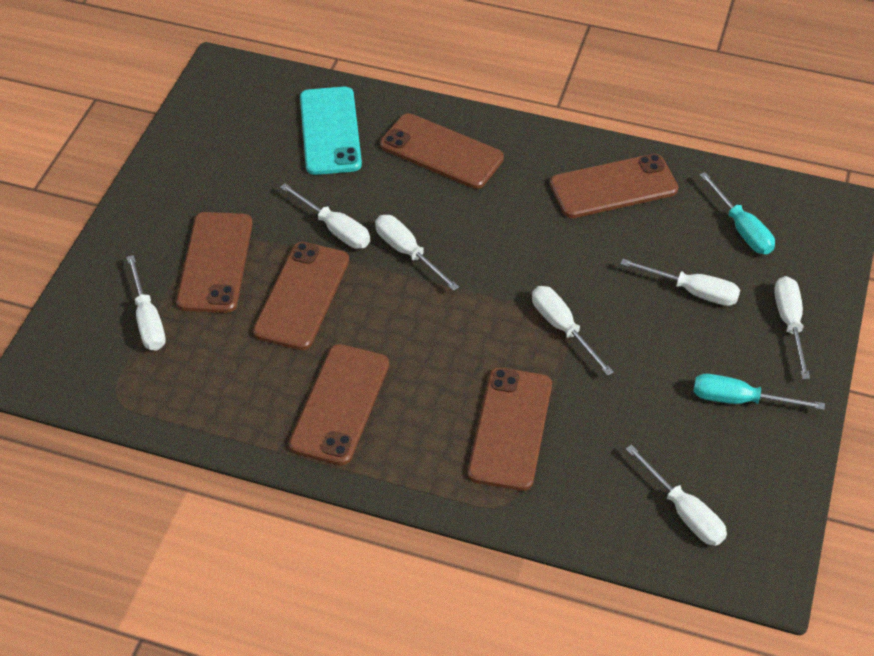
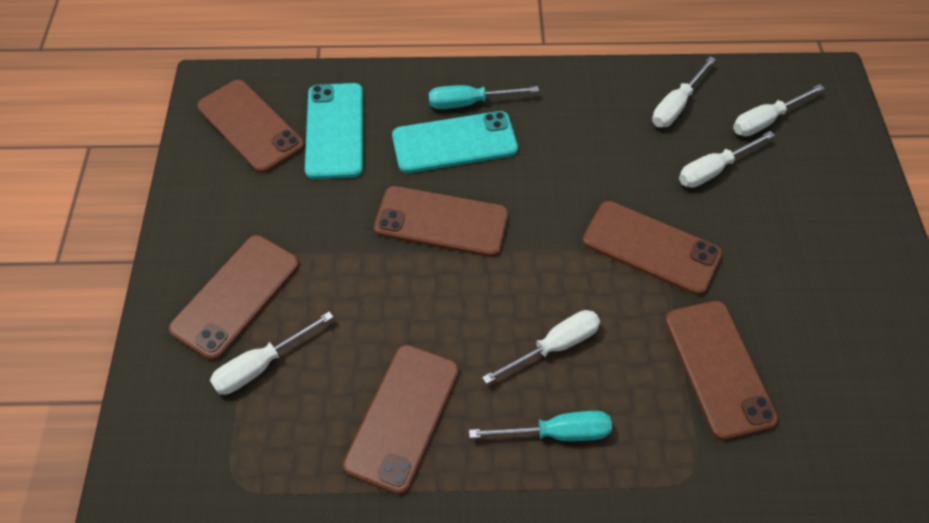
turquoise phone: 1 -> 2
white screwdriver: 7 -> 5

